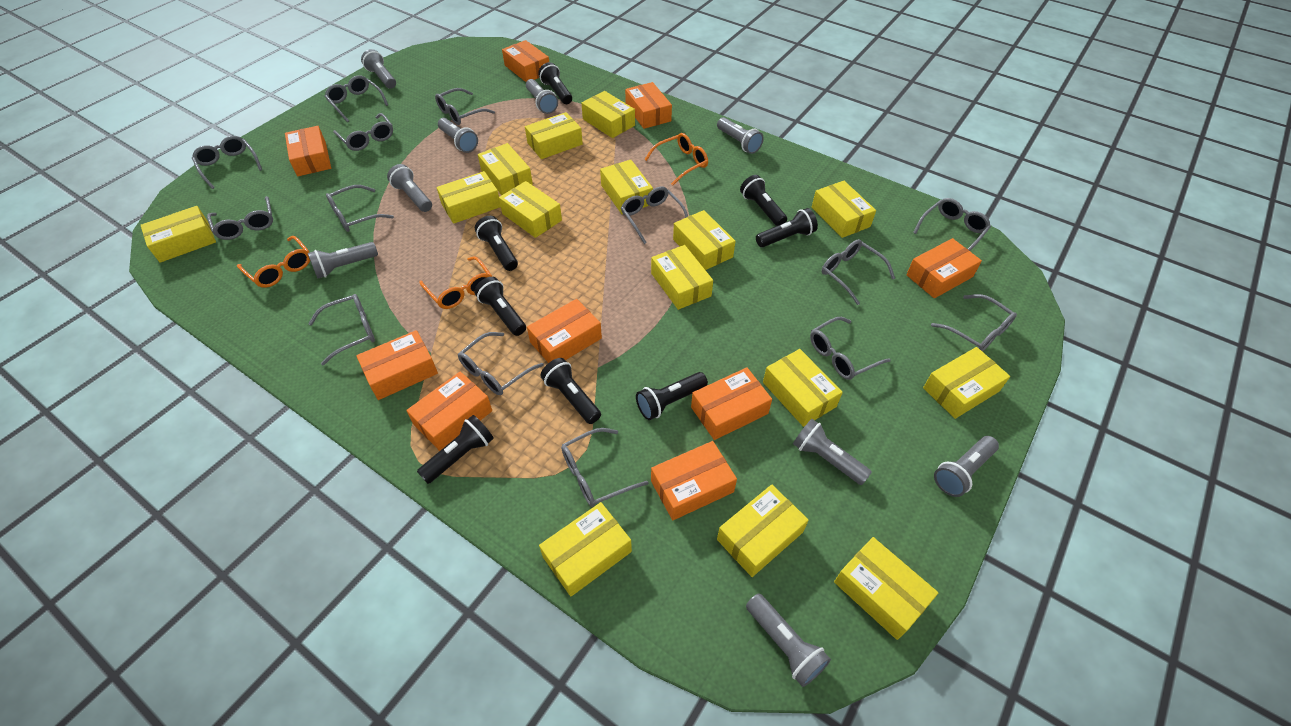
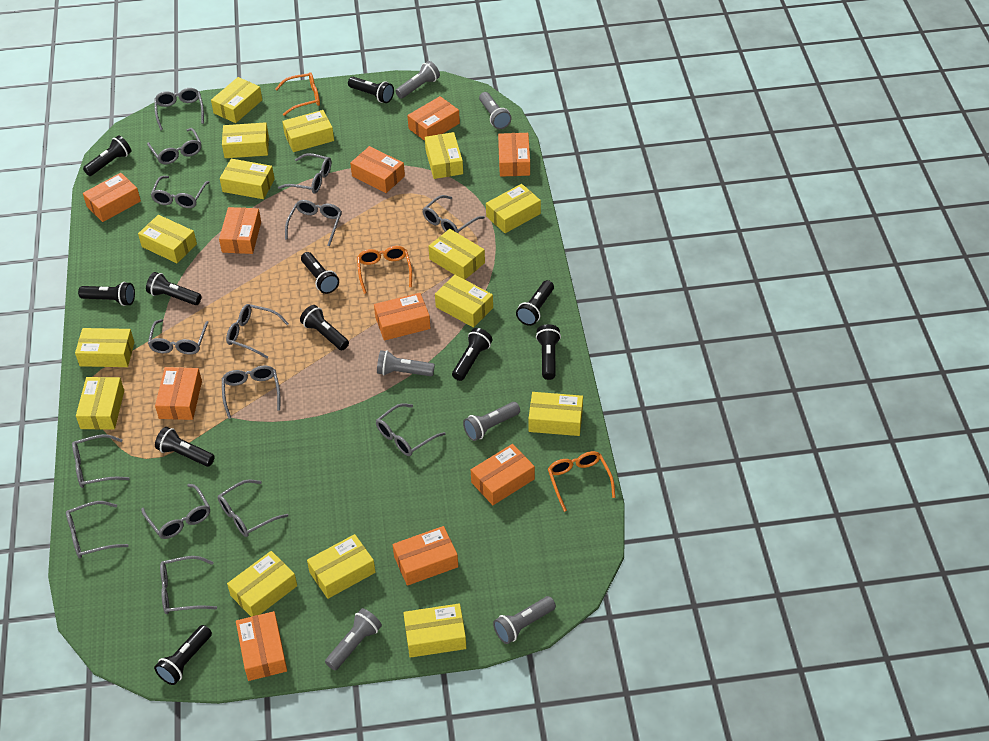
black flashlight: 8 -> 11
grey flashlight: 9 -> 6
grey glasses: 14 -> 15
orange box: 9 -> 10

